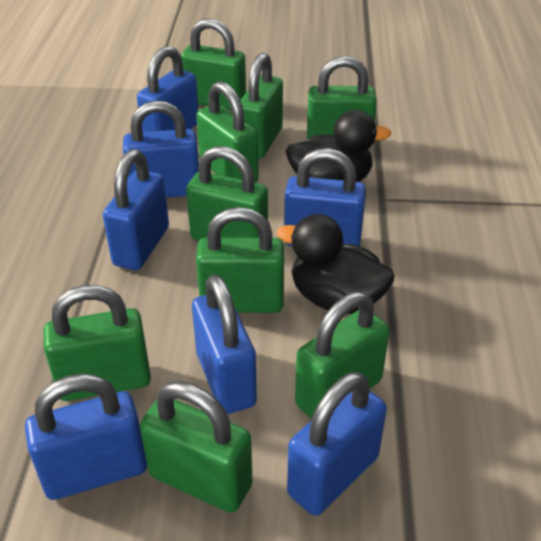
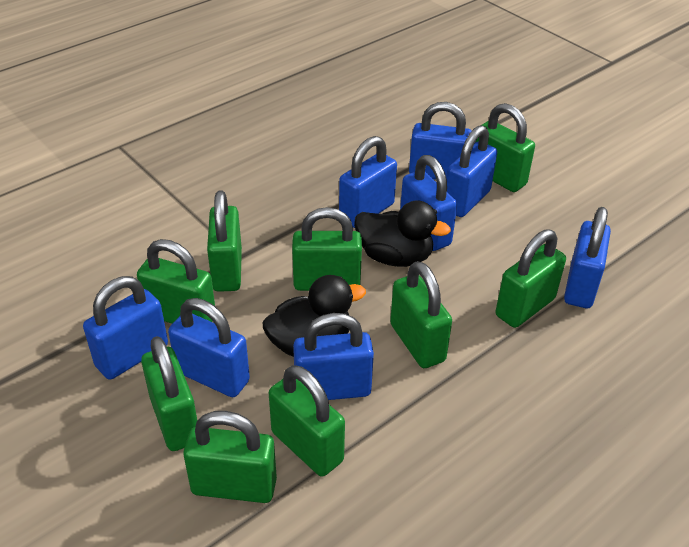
blue padlock: 7 -> 8

